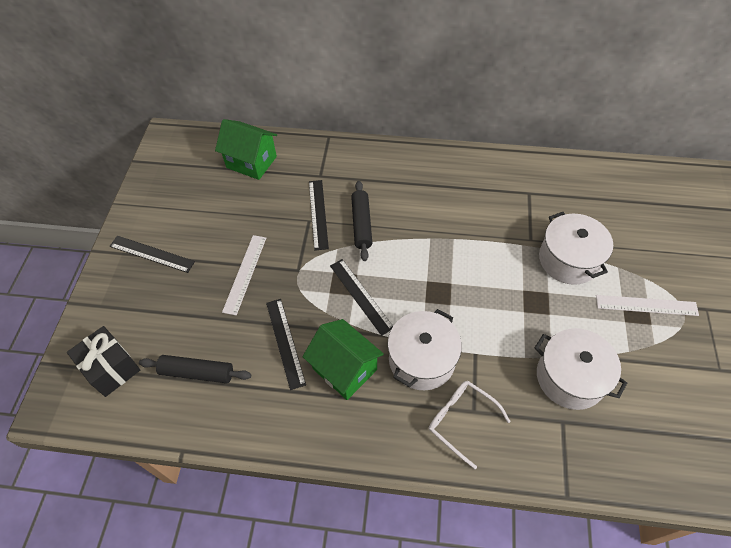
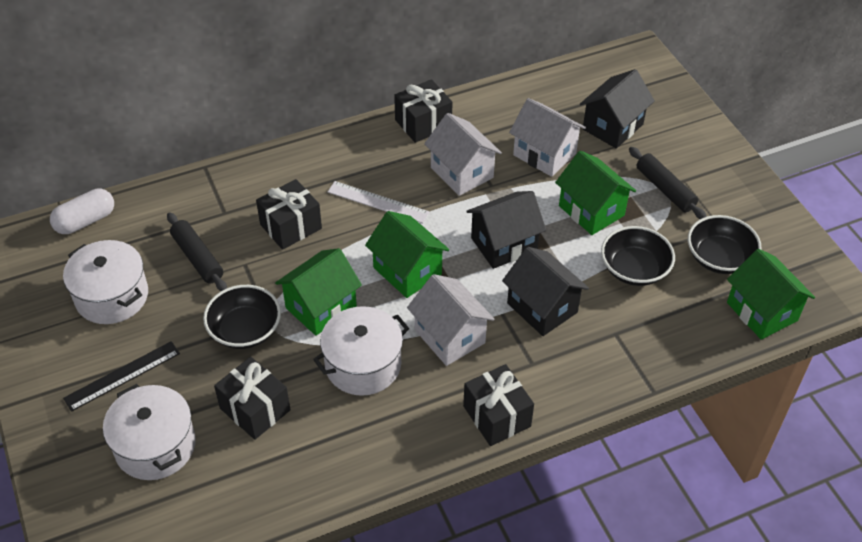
black bowl: 0 -> 3
black gift: 1 -> 4
black house: 0 -> 3
black ruler: 4 -> 1
green house: 2 -> 4
white capsule: 0 -> 1
white glasses: 1 -> 0
white house: 0 -> 3
white ruler: 2 -> 1

